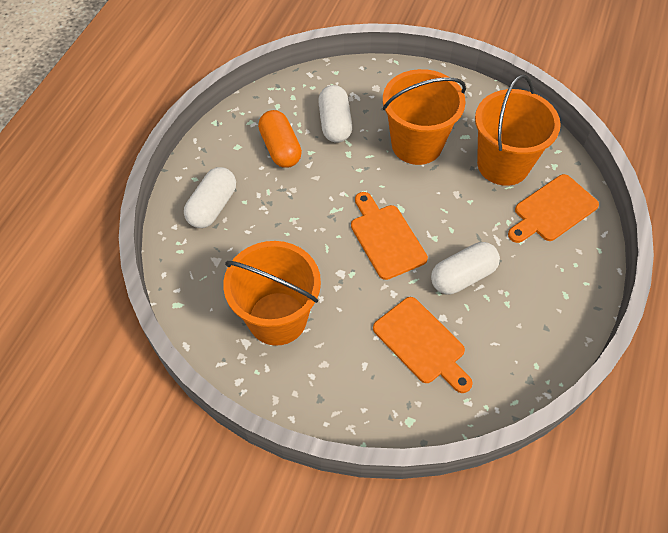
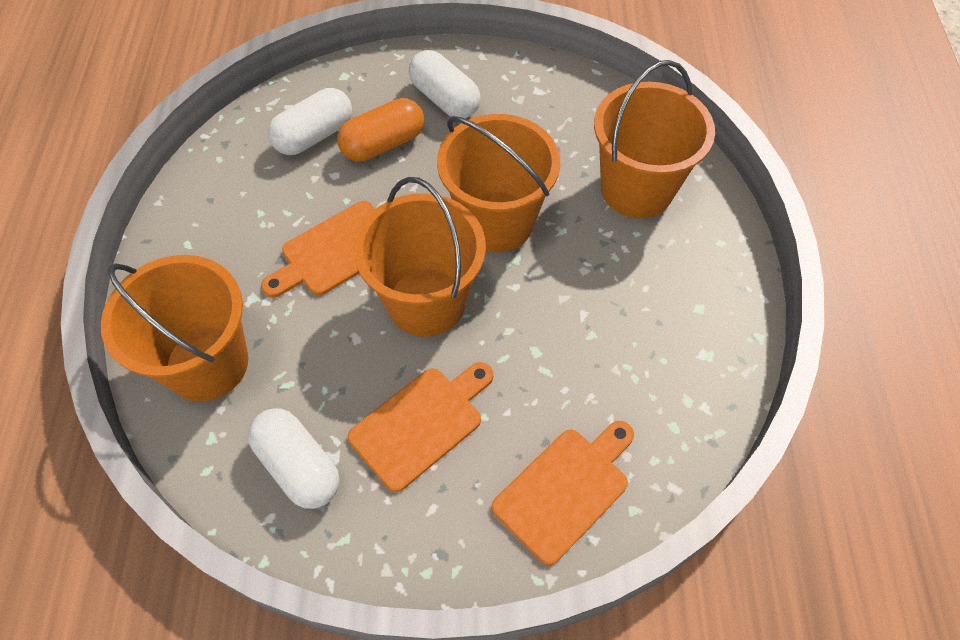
orange bucket: 3 -> 4

